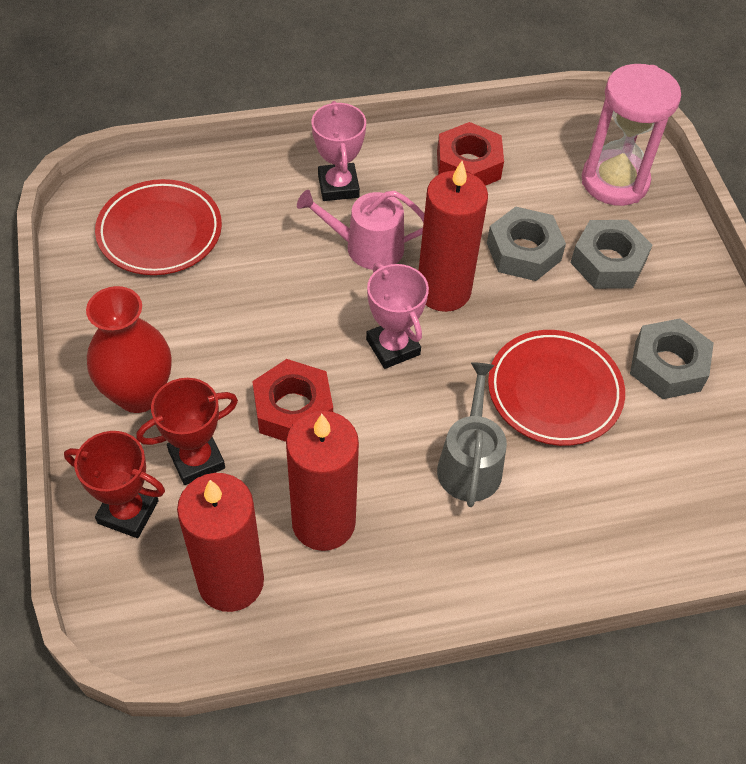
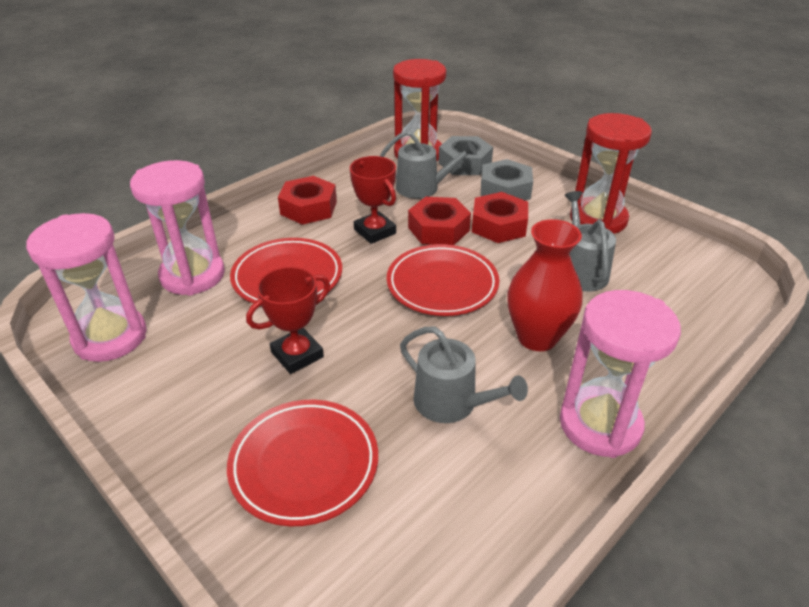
grey nut: 3 -> 2
grey watering can: 1 -> 3
pink hourglass: 1 -> 3
pink trophy: 2 -> 0
pink watering can: 1 -> 0
red candle: 3 -> 0
red hourglass: 0 -> 2
red nut: 2 -> 3
red plate: 2 -> 3

